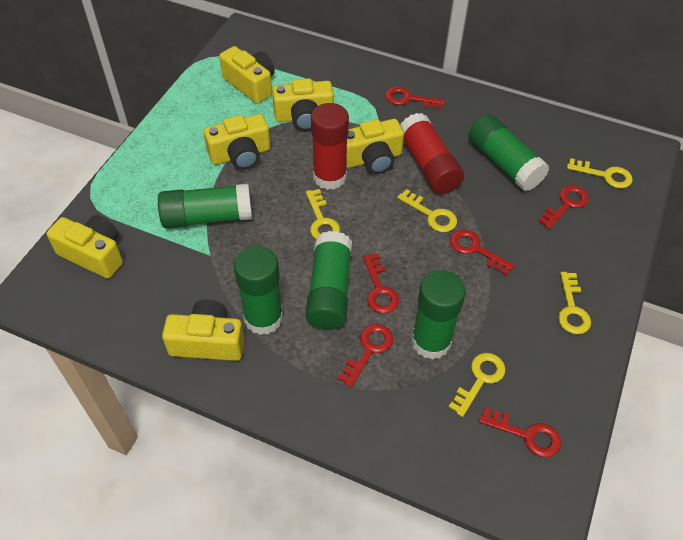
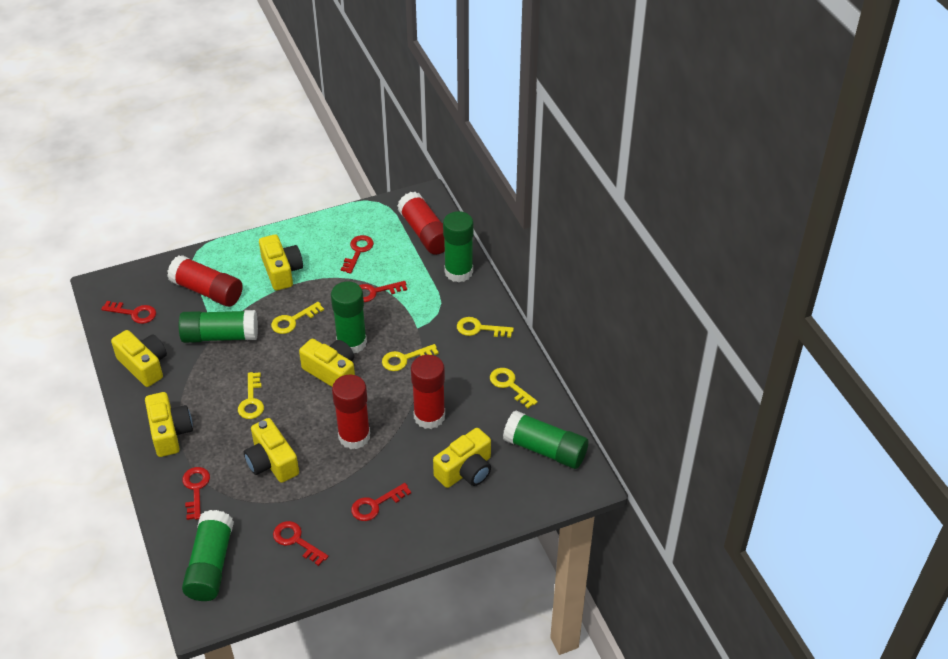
red glue stick: 2 -> 4

